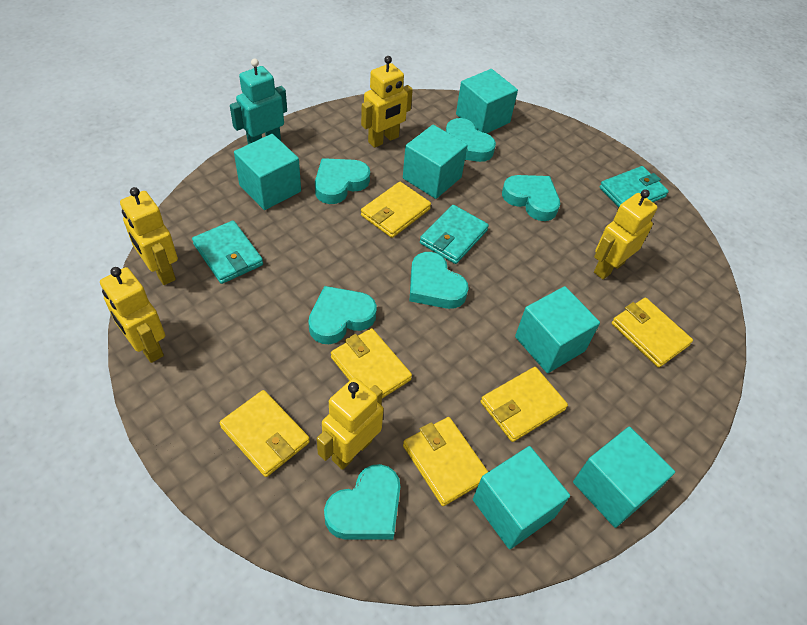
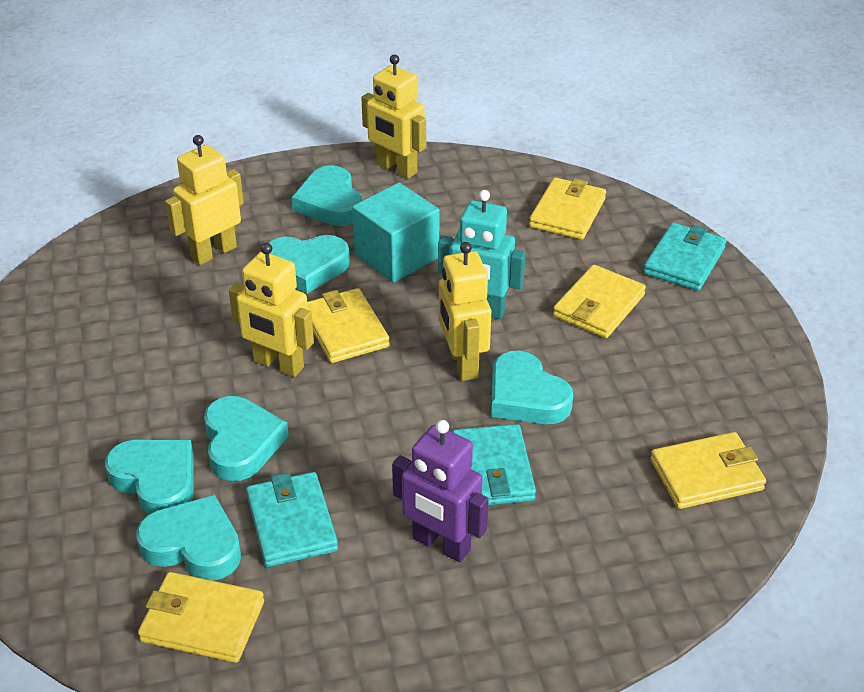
purple robot: 0 -> 1
turquoise cube: 6 -> 1
yellow robot: 5 -> 4
yellow wallet: 6 -> 5

